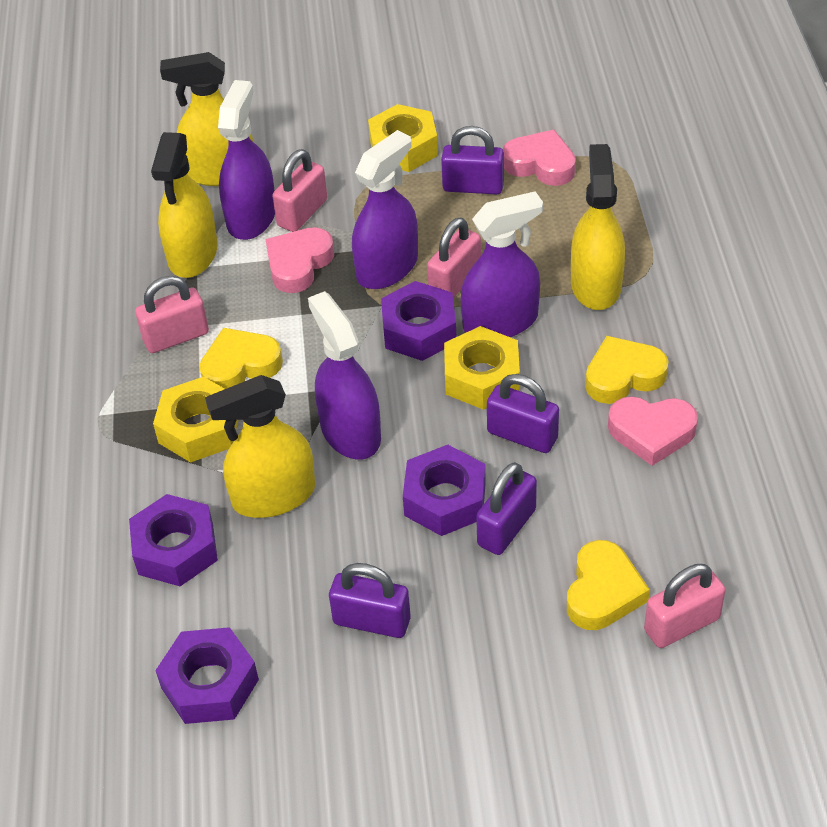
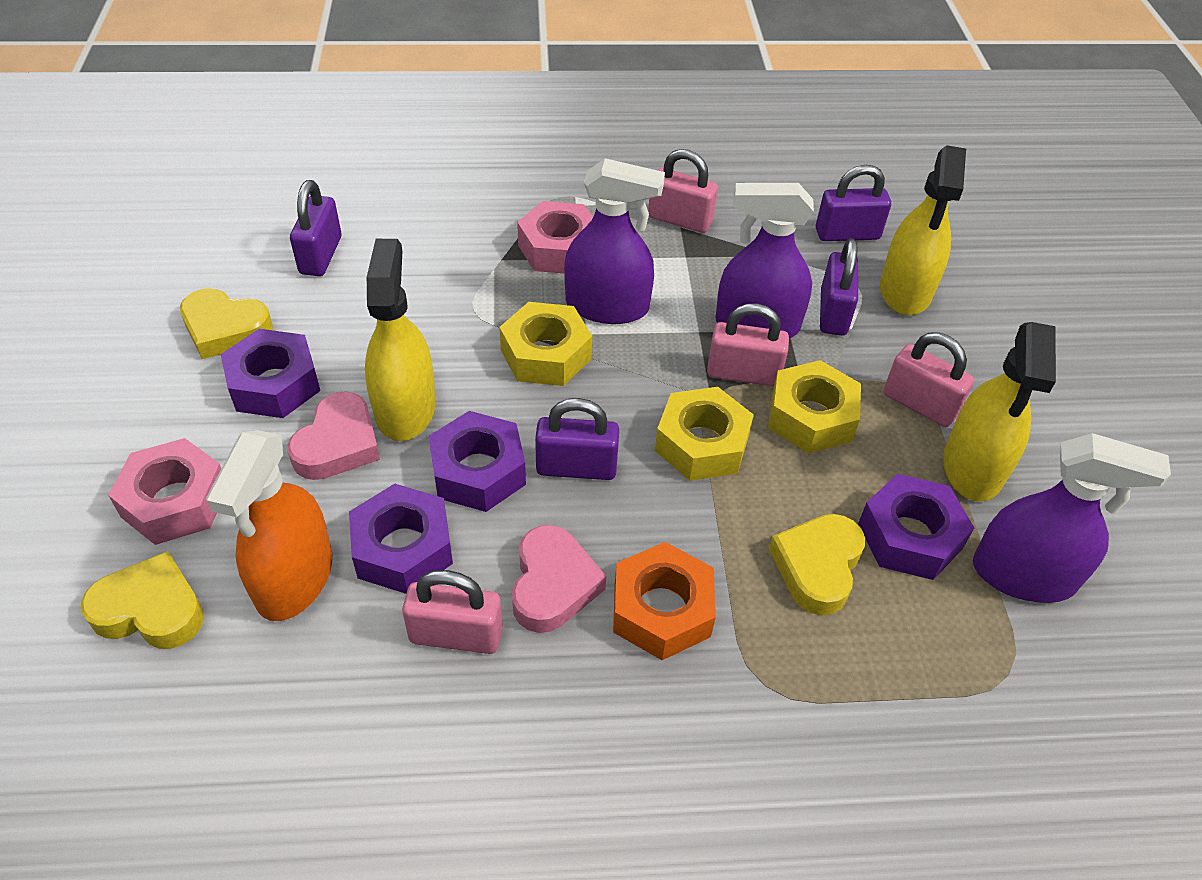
orange nut: 0 -> 1
orange spray bottle: 0 -> 1
pink heart: 3 -> 2
pink nut: 0 -> 2
purple spray bottle: 4 -> 3
yellow spray bottle: 4 -> 3

